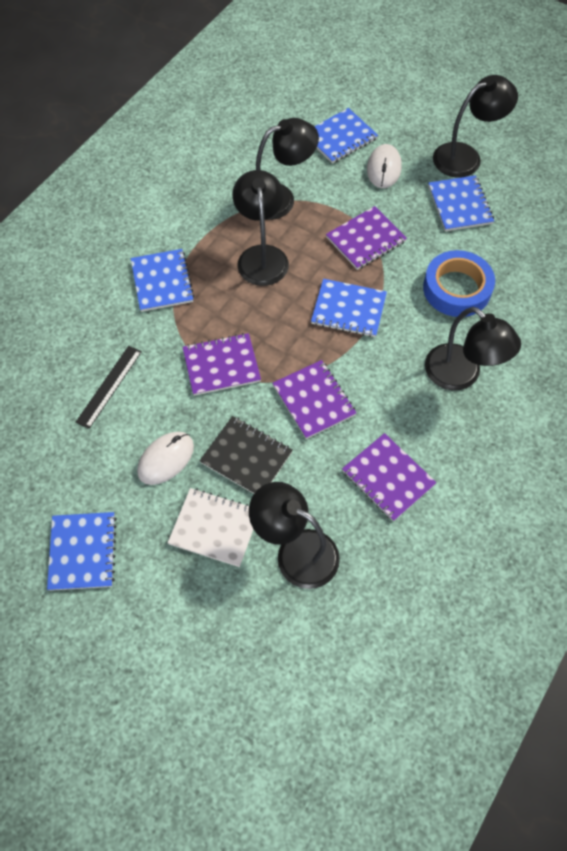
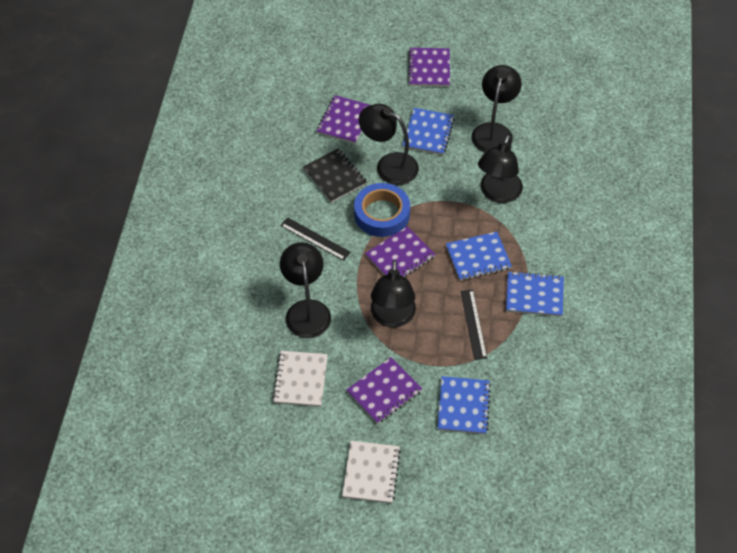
black ruler: 1 -> 2
blue notebook: 5 -> 4
white mouse: 2 -> 0
white notebook: 1 -> 2

